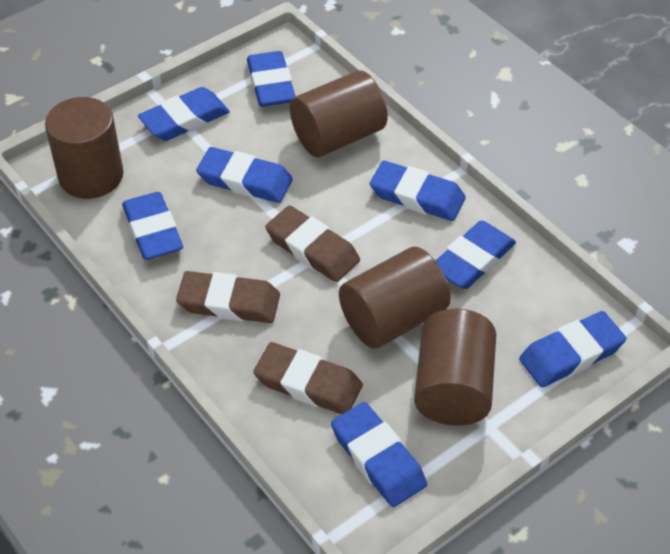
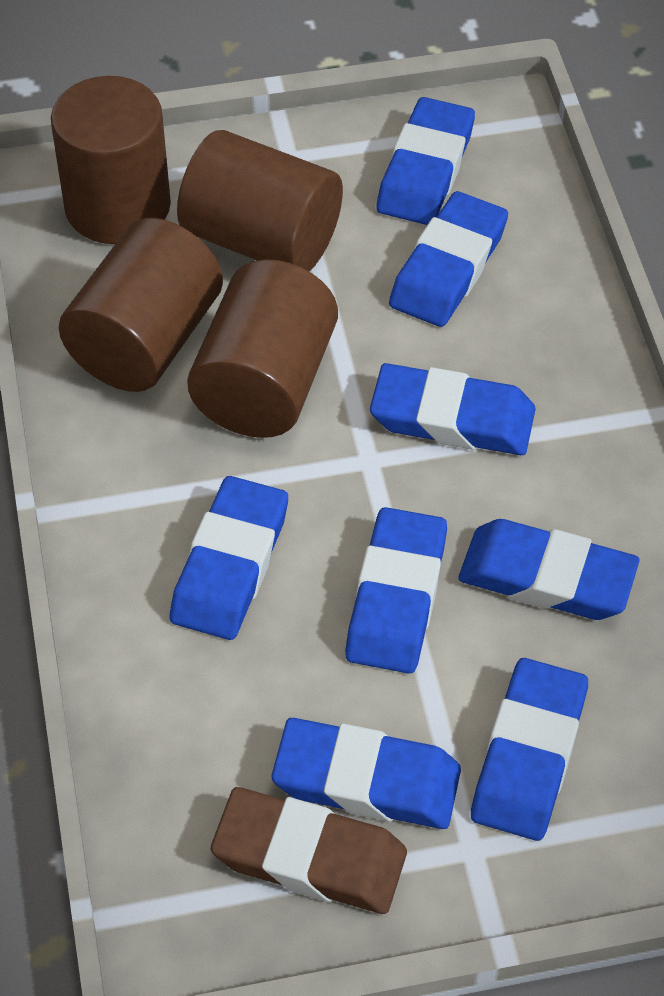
brown eraser: 3 -> 1

